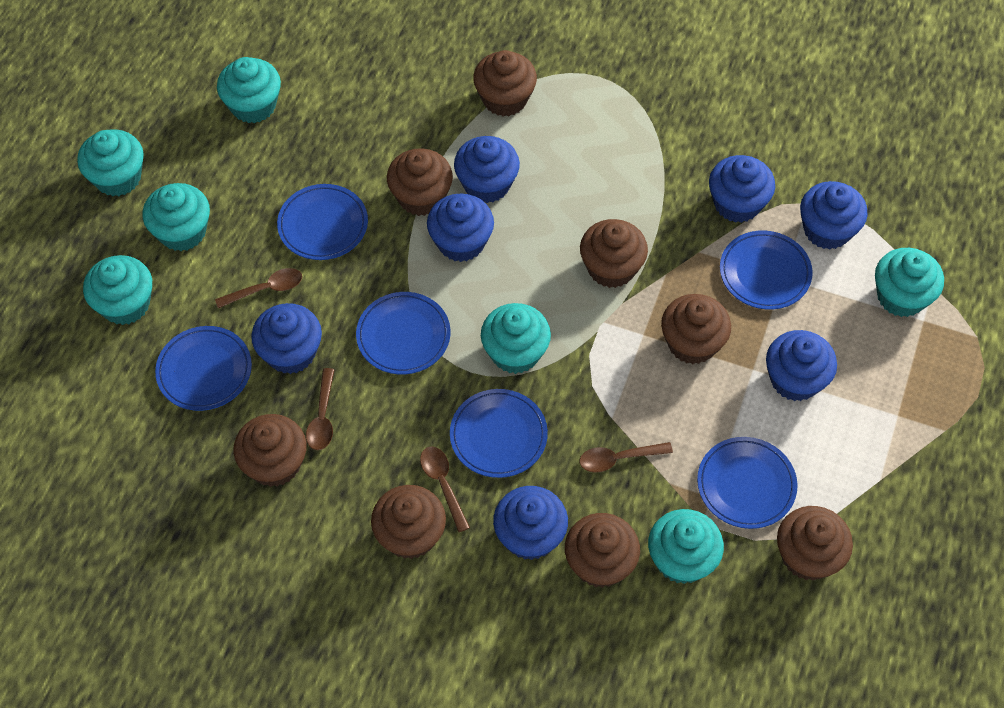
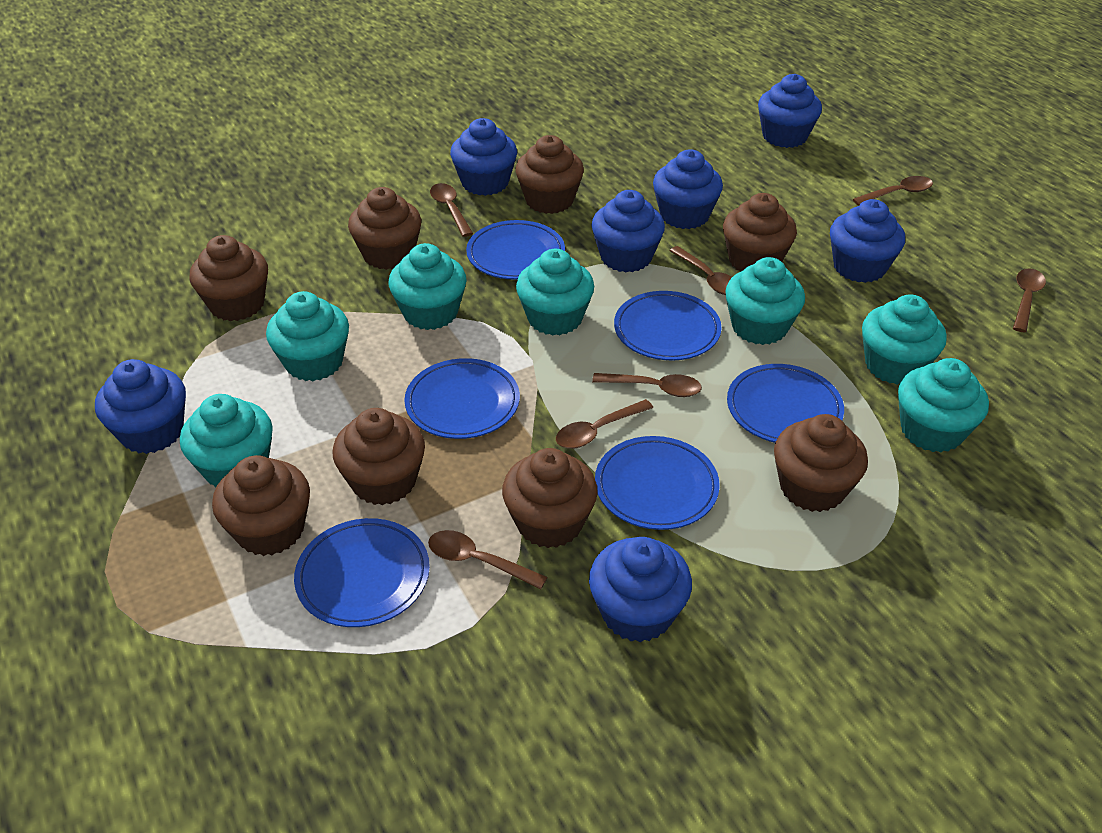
brown spoon: 4 -> 7

